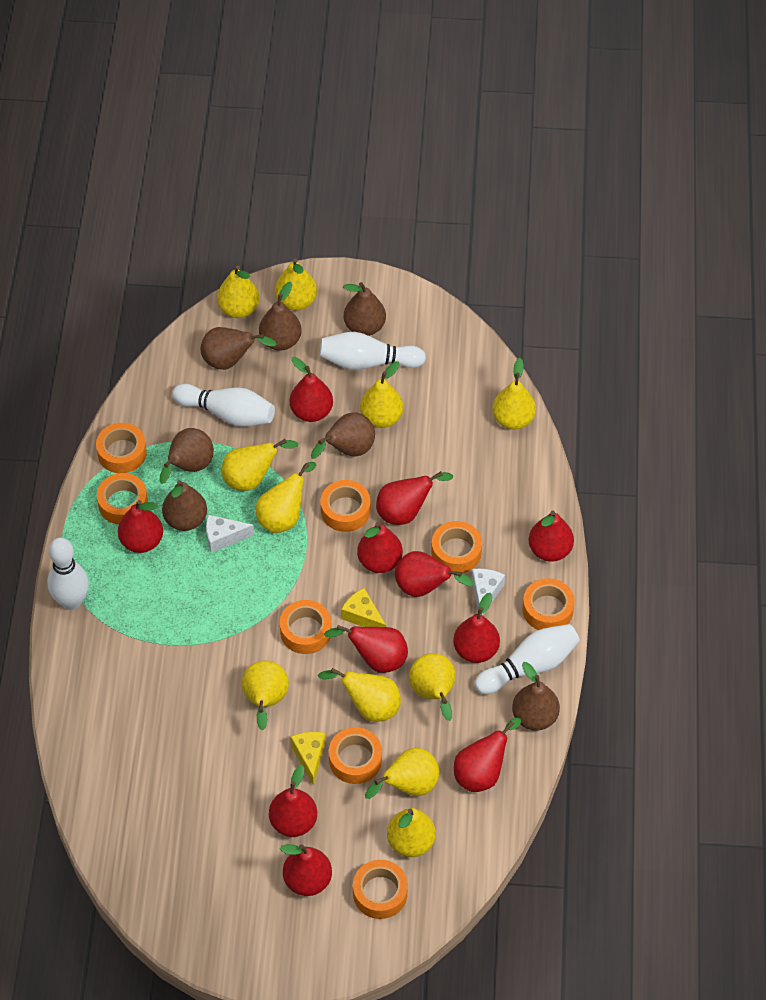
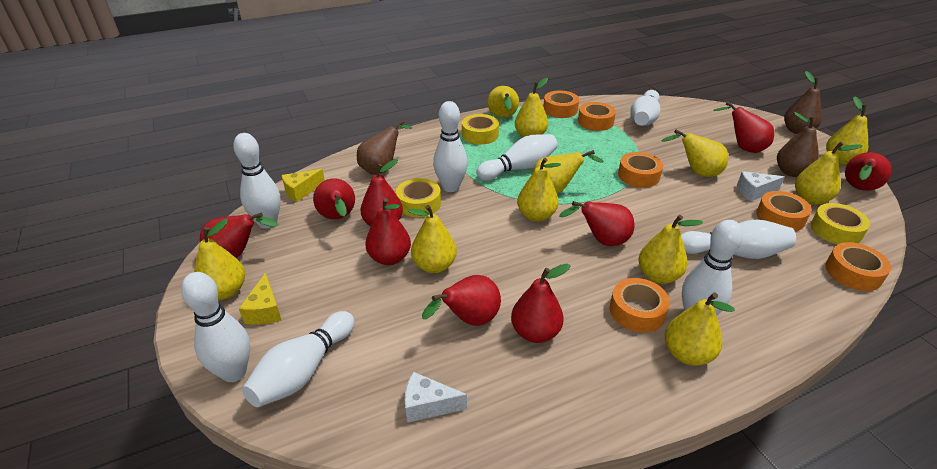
brown pear: 7 -> 3
orange tape: 8 -> 6
red pear: 11 -> 9
white bowling pin: 4 -> 8
yellow tape: 0 -> 3

